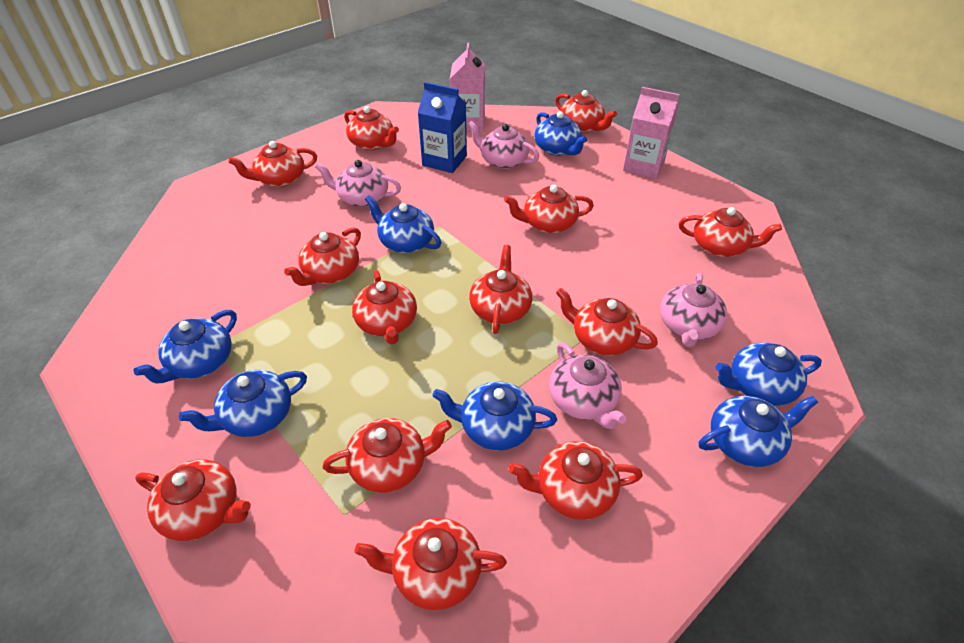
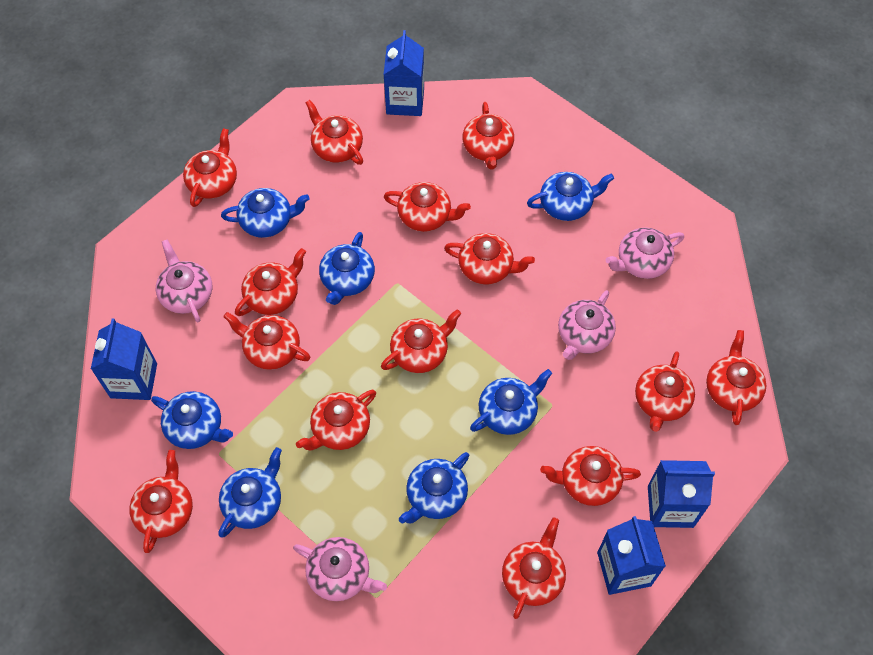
blue carton: 1 -> 4
pink carton: 2 -> 0
red teapot: 13 -> 14

